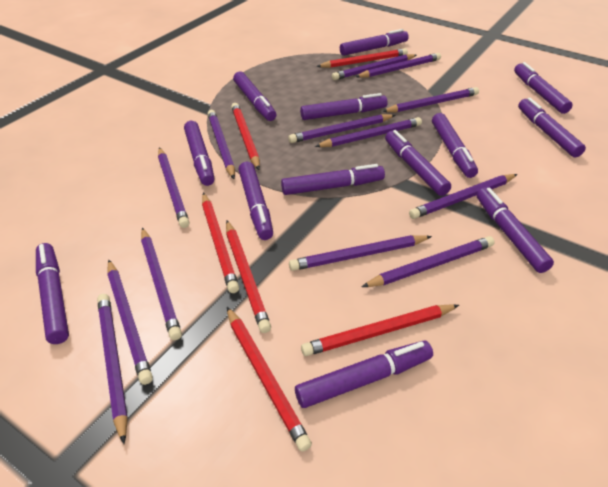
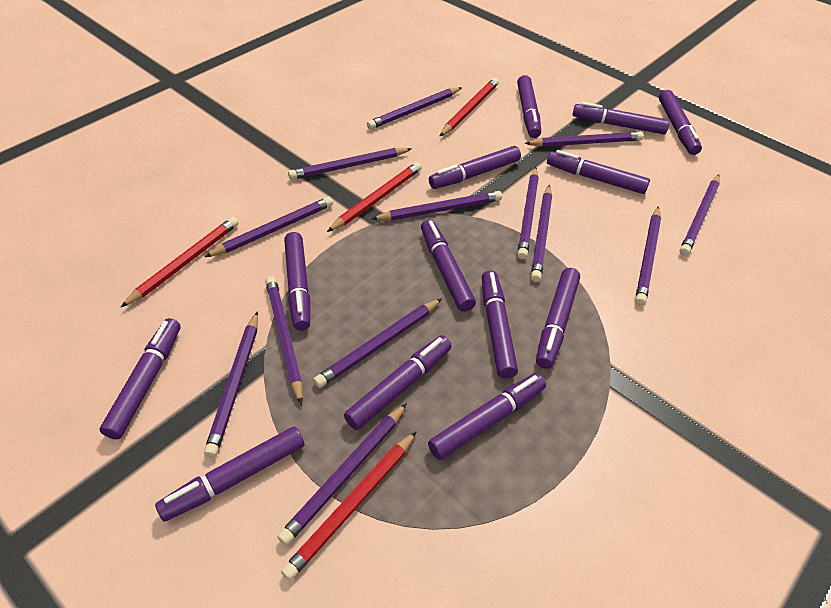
red pencil: 6 -> 4

